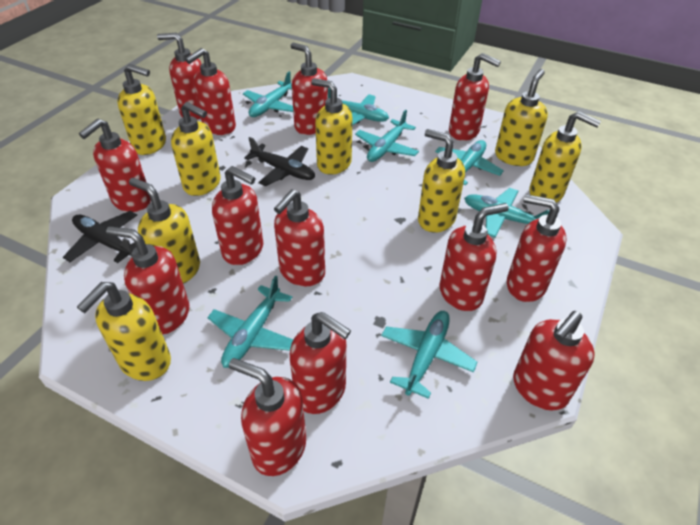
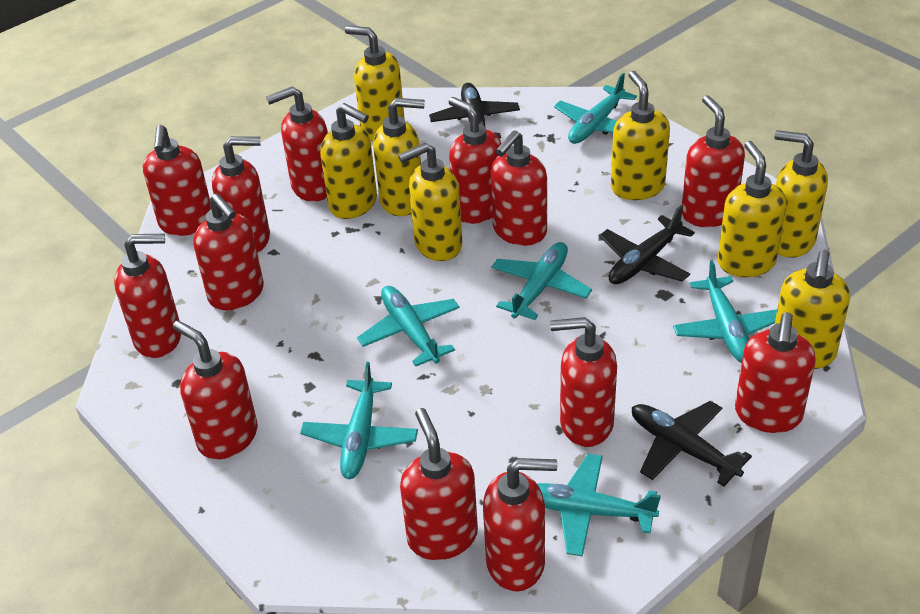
black plane: 2 -> 3
turquoise plane: 7 -> 6

